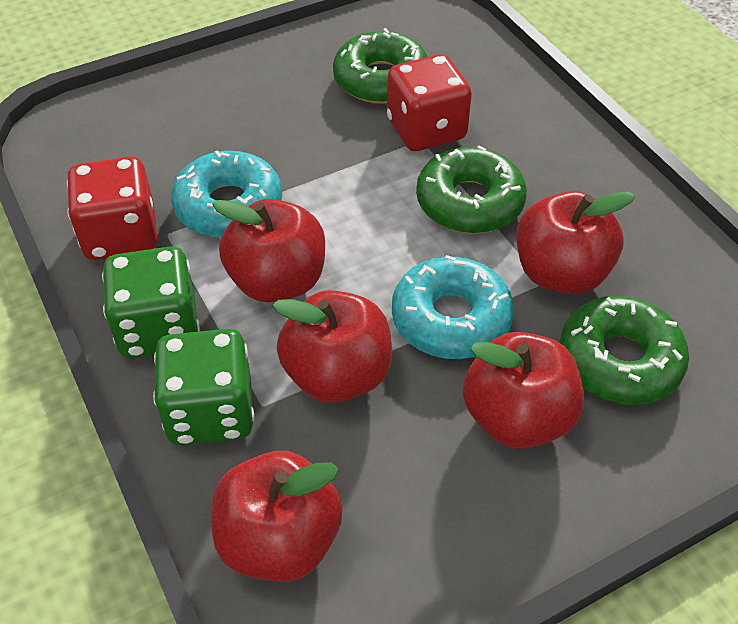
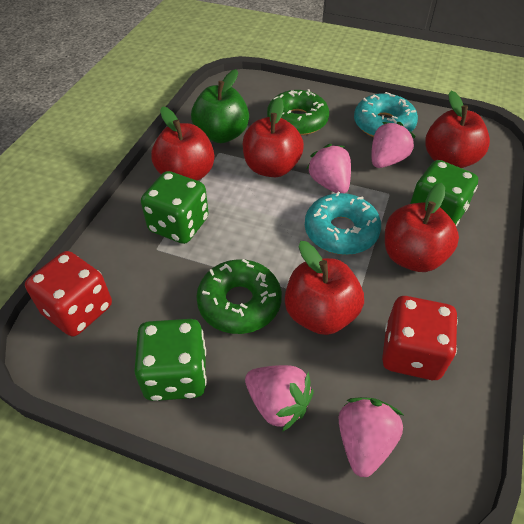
green apple: 0 -> 1
green dice: 2 -> 3
green donut: 3 -> 2
pink strawberry: 0 -> 4

